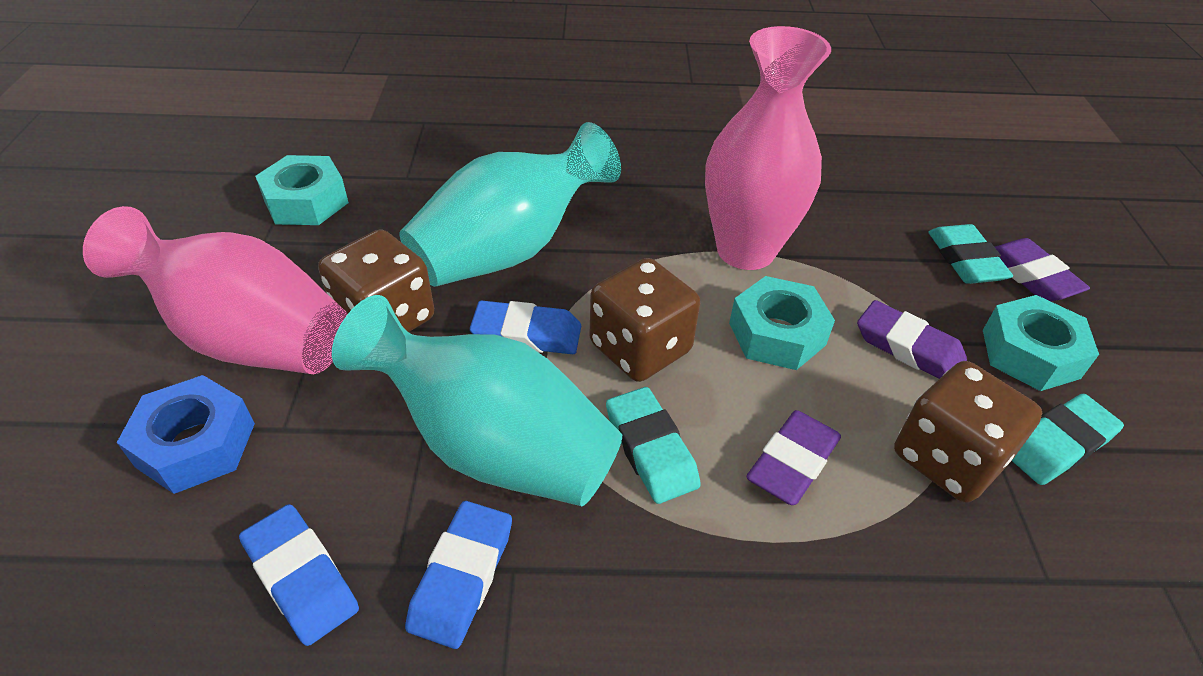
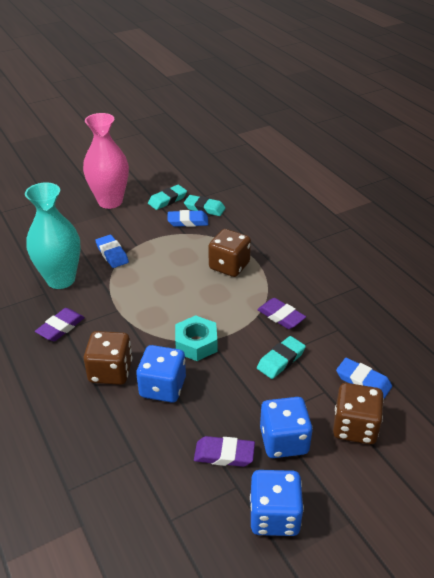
blue dice: 0 -> 3
blue nut: 1 -> 0
pink vase: 2 -> 1
turquoise nut: 3 -> 1
turquoise vase: 2 -> 1

